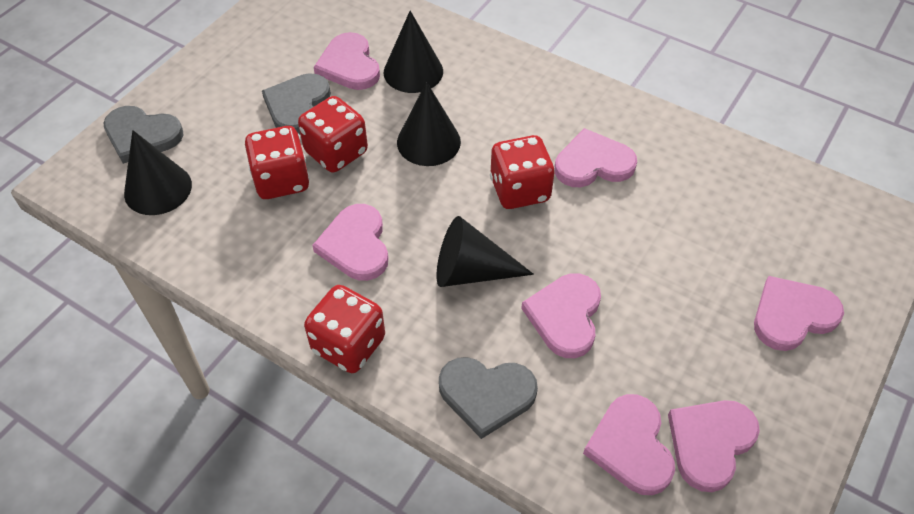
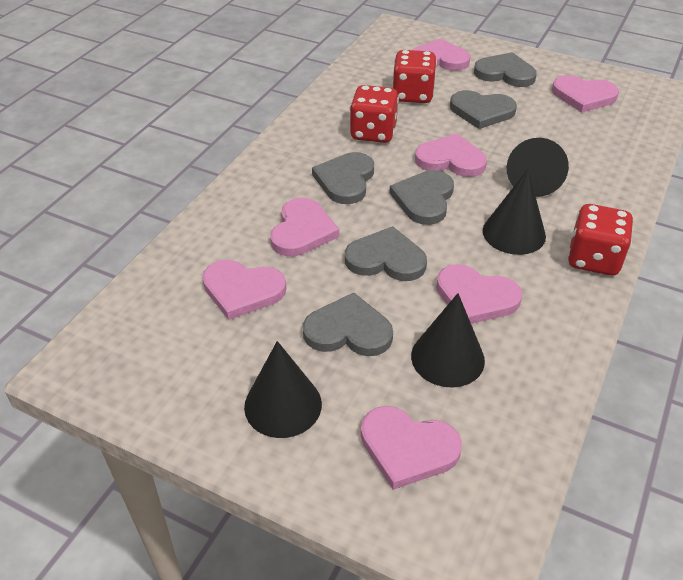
grey heart: 3 -> 6
red dice: 4 -> 3

